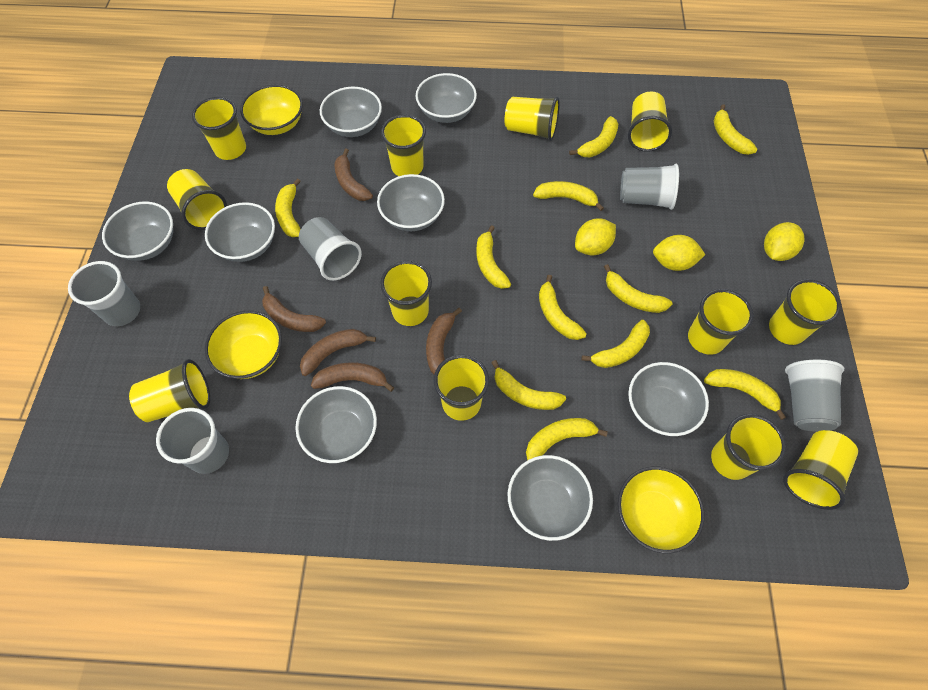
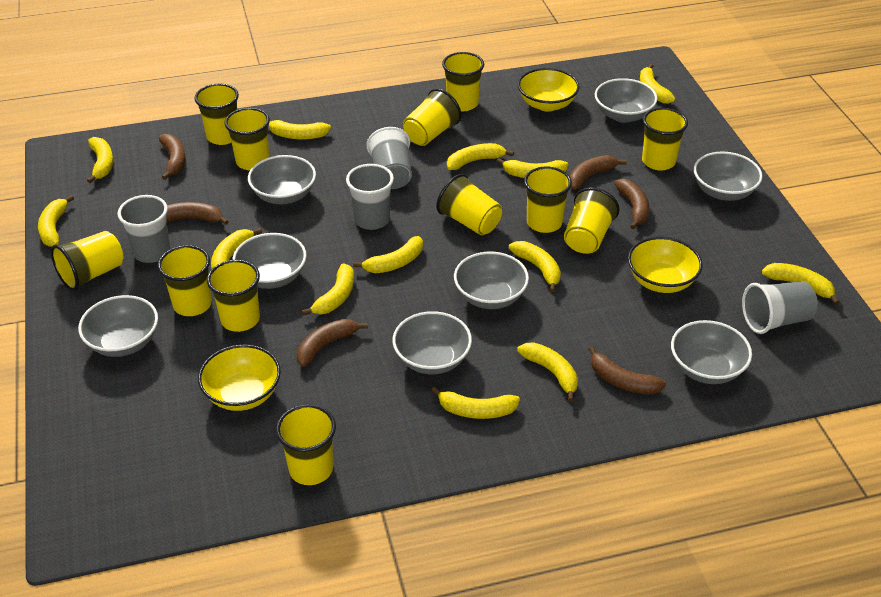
brown banana: 5 -> 6
grey cup: 5 -> 4
yellow banana: 11 -> 13
yellow lemon: 3 -> 0

